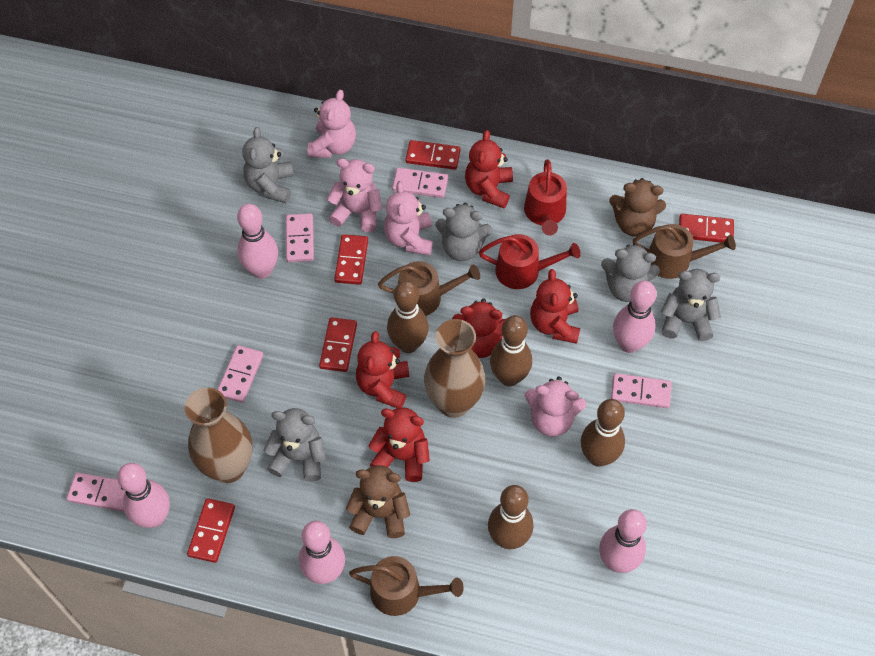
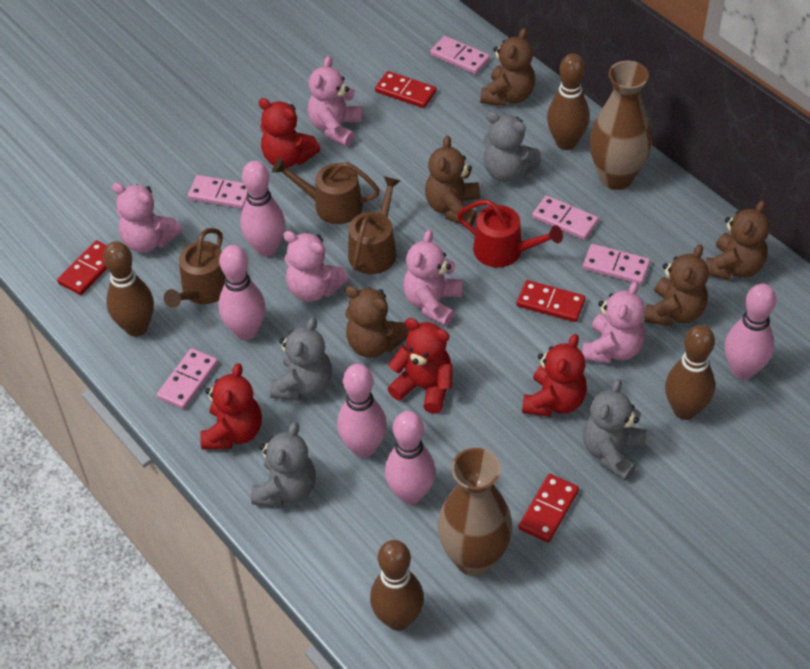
brown teddy bear: 2 -> 5
grey teddy bear: 5 -> 4
pink teddy bear: 4 -> 5
red domino: 5 -> 4
red teddy bear: 5 -> 4
red watering can: 2 -> 1

